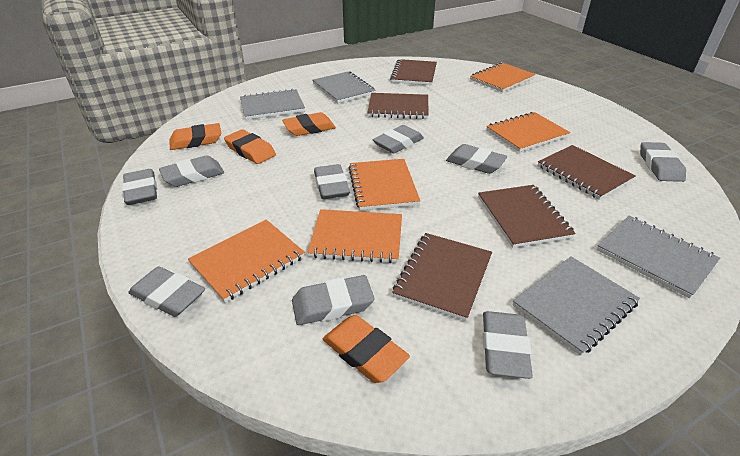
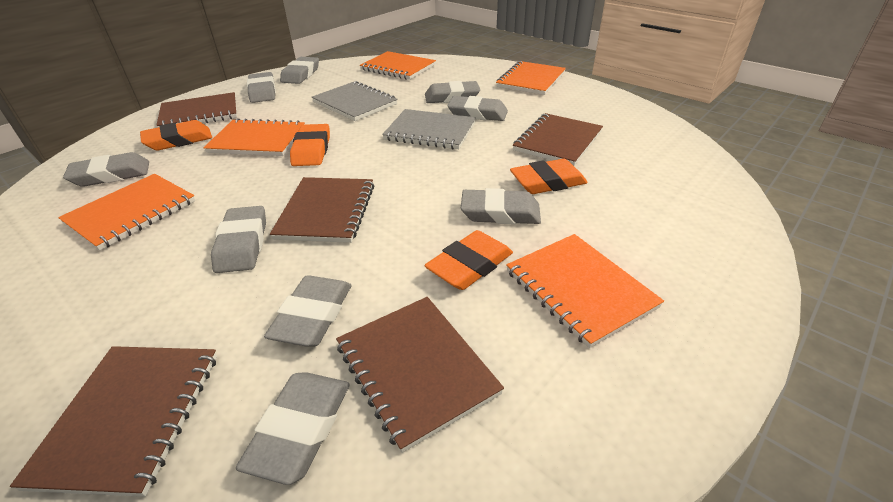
grey notebook: 4 -> 2

